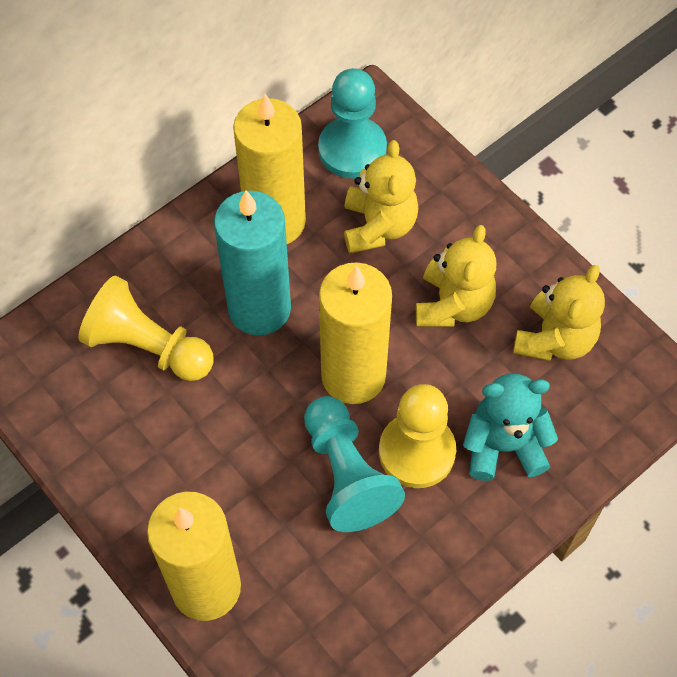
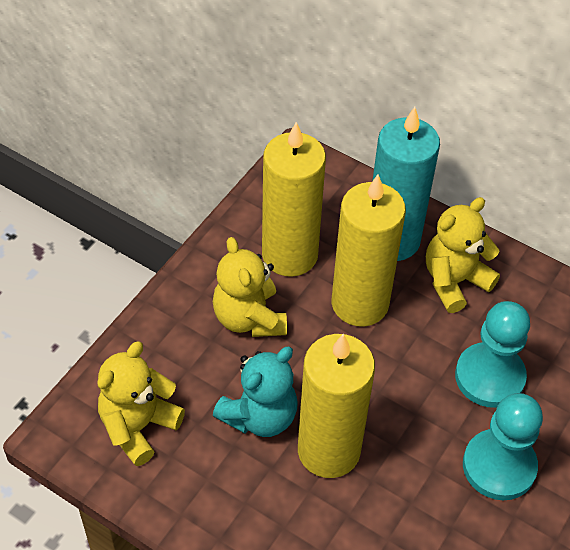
yellow pawn: 2 -> 0

